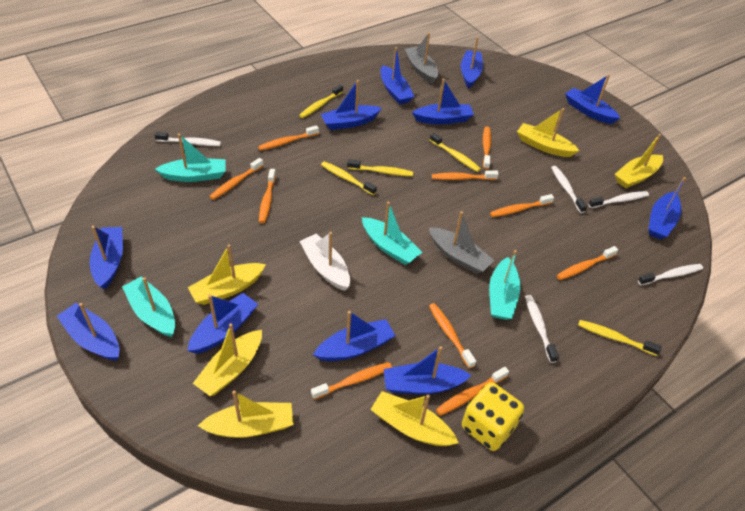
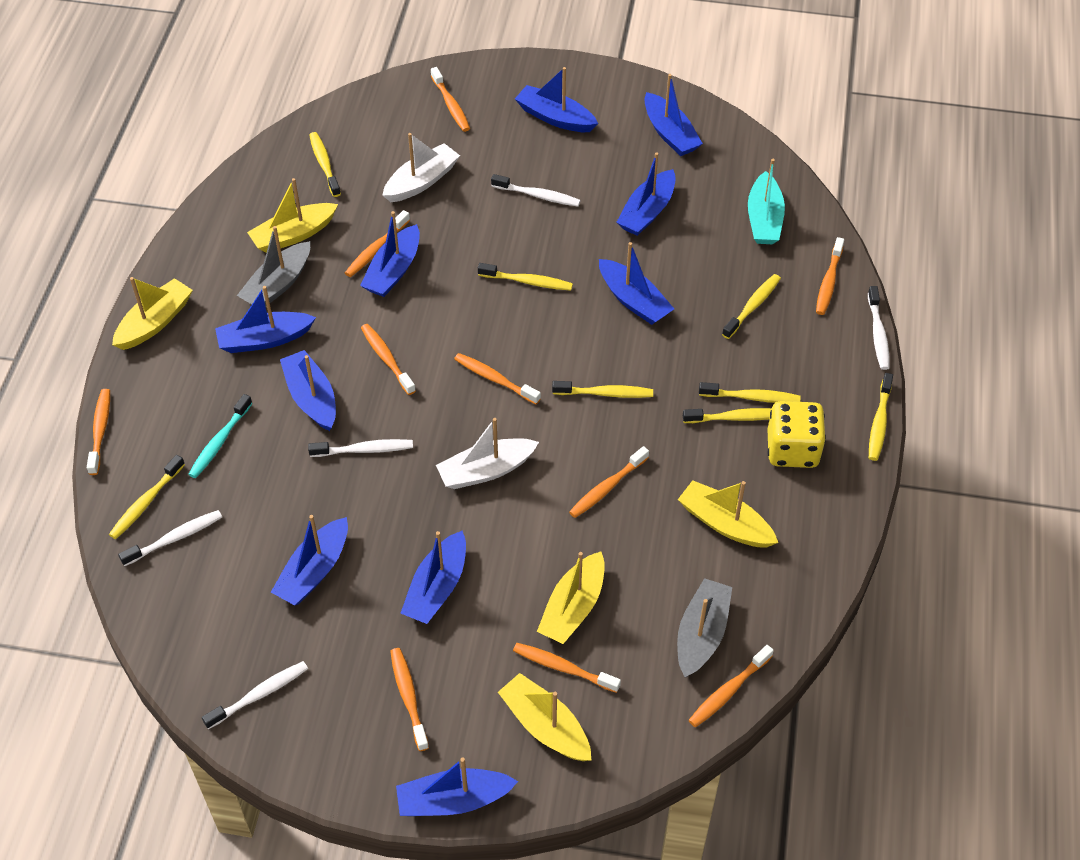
blue boat: 11 -> 10
turquoise boat: 4 -> 1
turquoise toothbrush: 0 -> 1
white boat: 1 -> 2
yellow boat: 6 -> 5
yellow toothbrush: 5 -> 8

